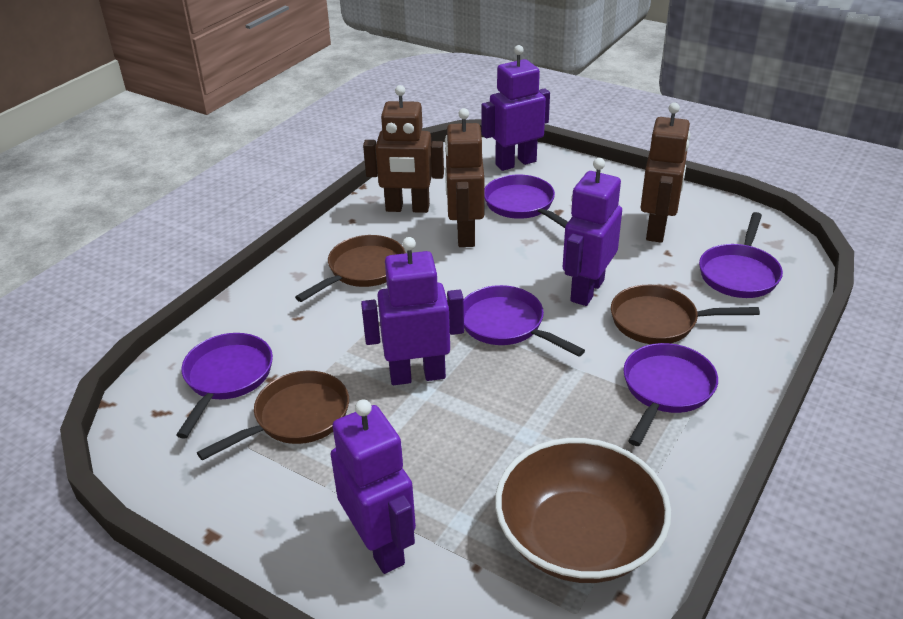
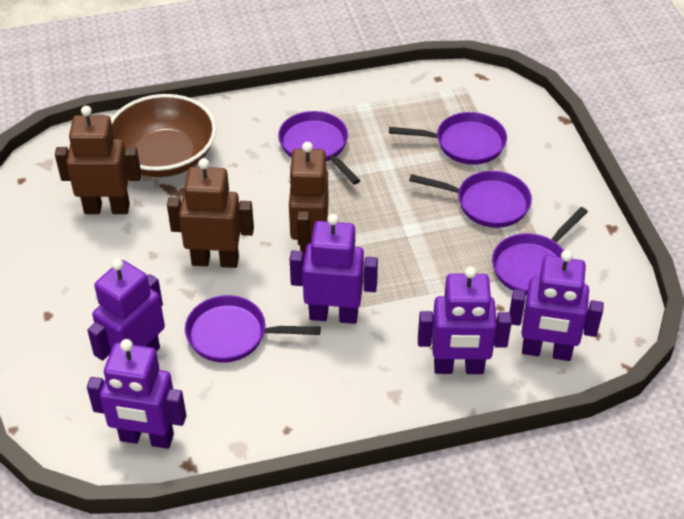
brown pan: 3 -> 0
purple robot: 4 -> 5

